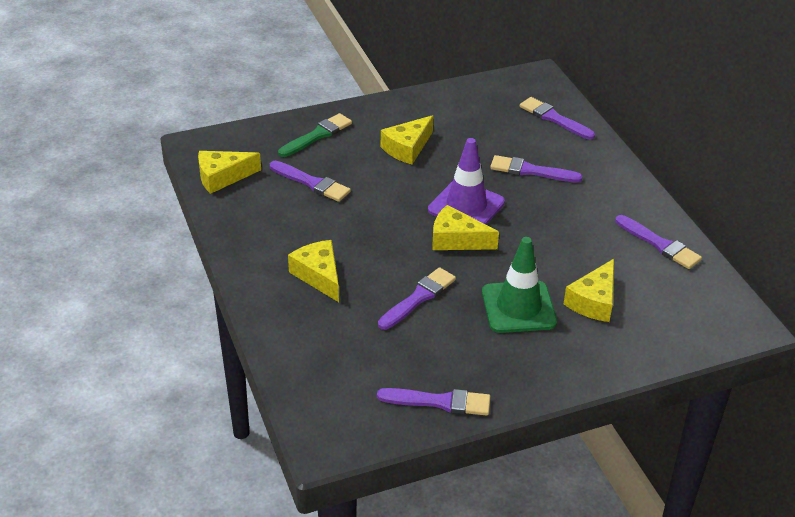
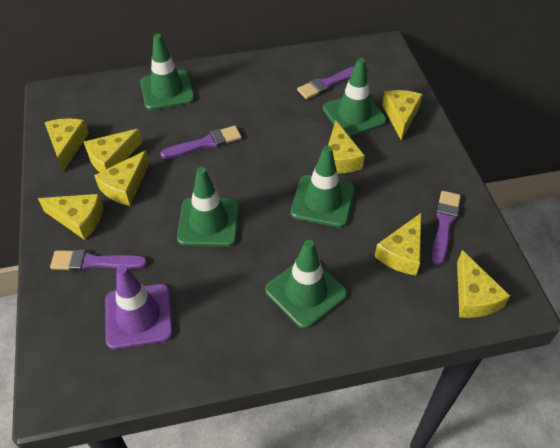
green brush: 1 -> 0
green traffic cone: 1 -> 5
purple brush: 6 -> 4
yellow cheese: 5 -> 8

